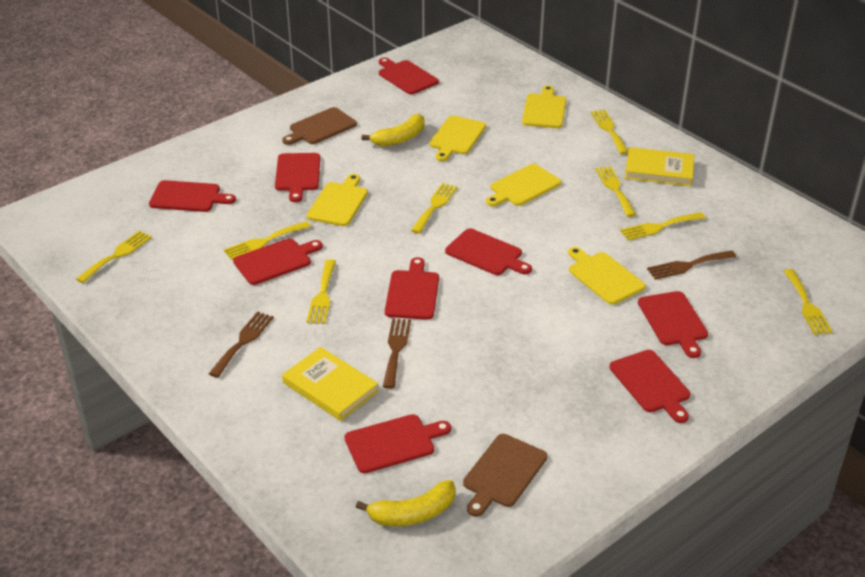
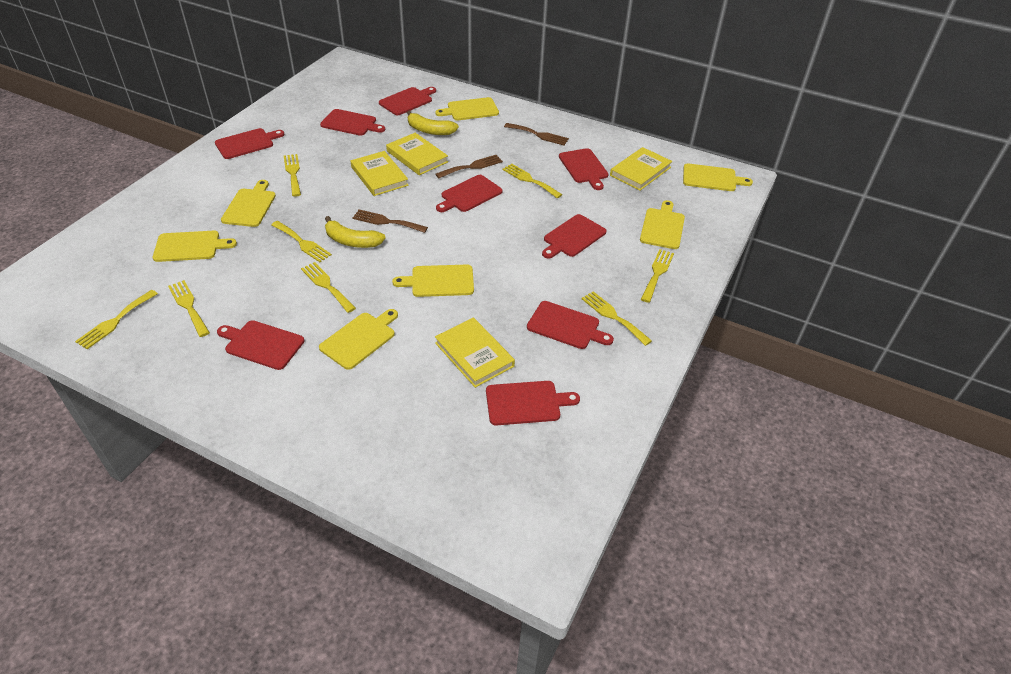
brown cutting board: 2 -> 0
yellow book: 2 -> 4
yellow cutting board: 5 -> 7

